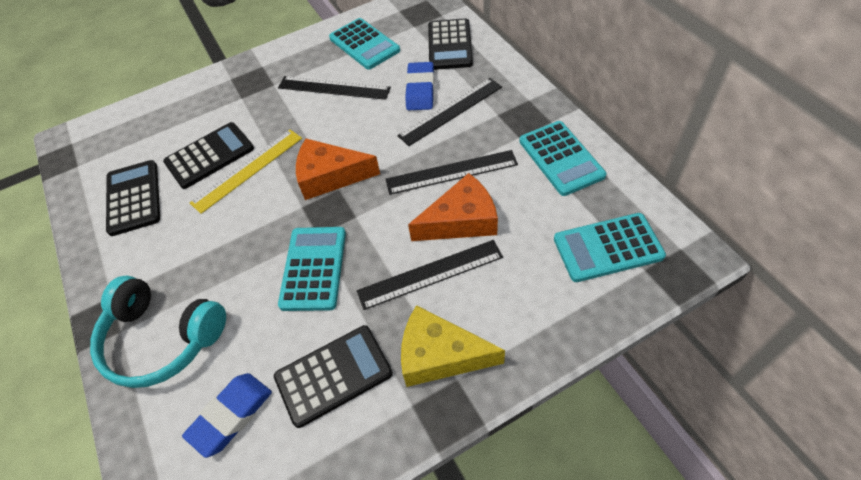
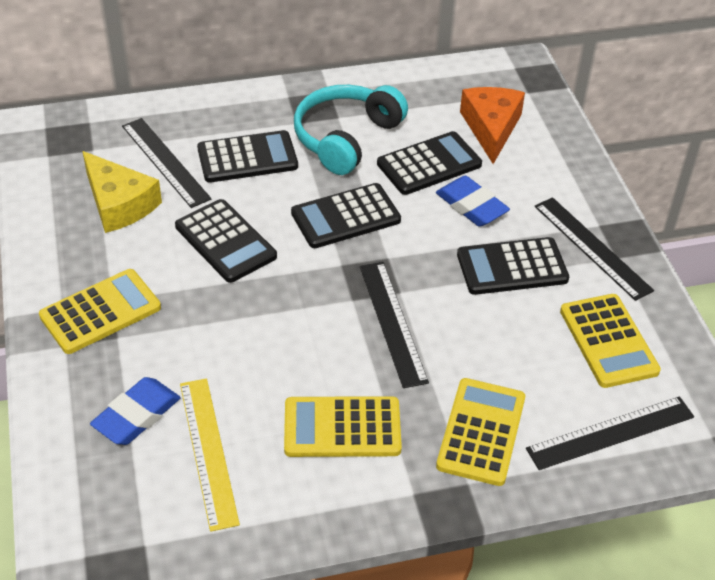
black calculator: 4 -> 5
orange cheese: 2 -> 1
turquoise calculator: 4 -> 0
yellow calculator: 0 -> 4

